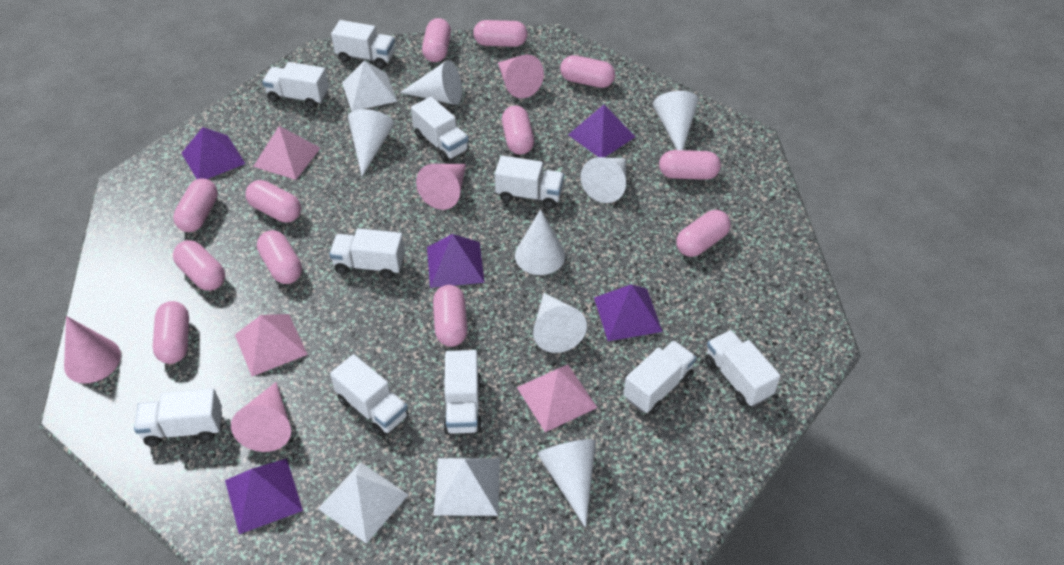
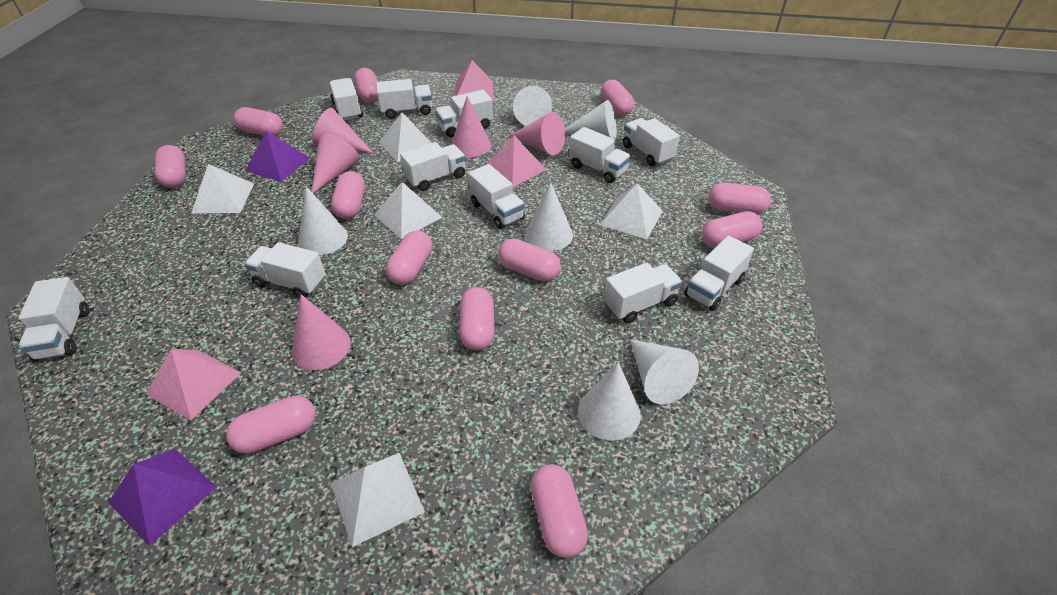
pink cone: 4 -> 5
purple pyramid: 5 -> 2
white cone: 7 -> 6
white pyramid: 3 -> 5
white truck: 10 -> 11

